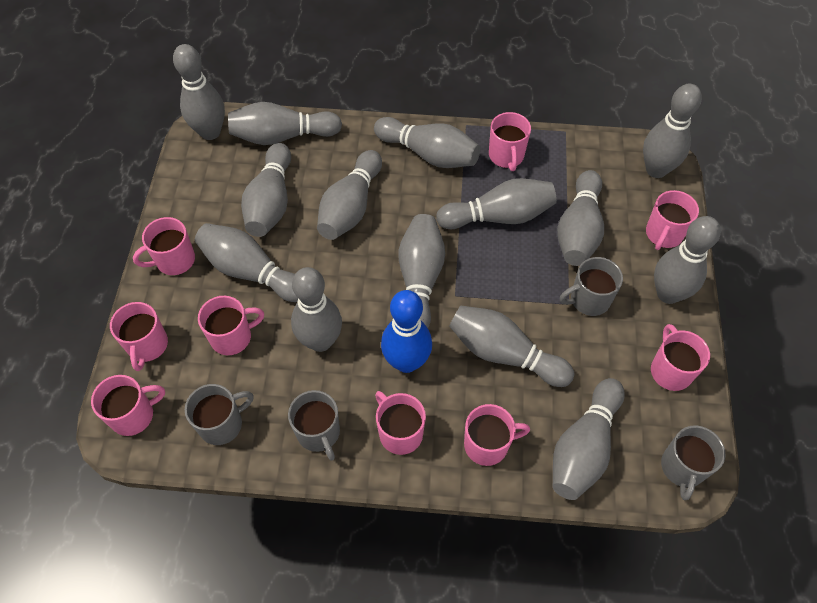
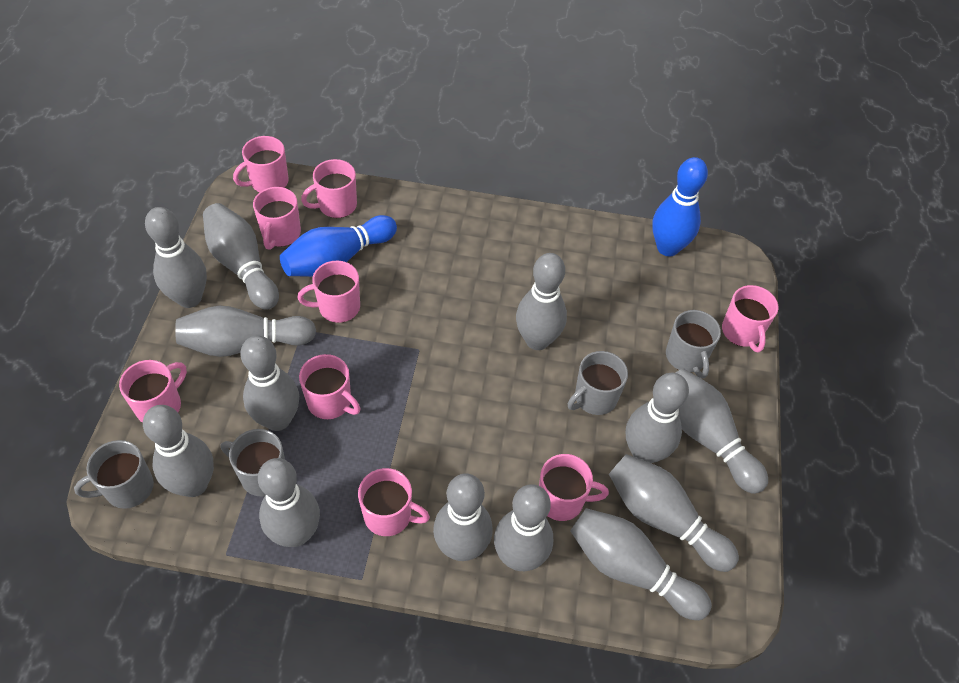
blue bowling pin: 1 -> 2
grey bowling pin: 14 -> 13

